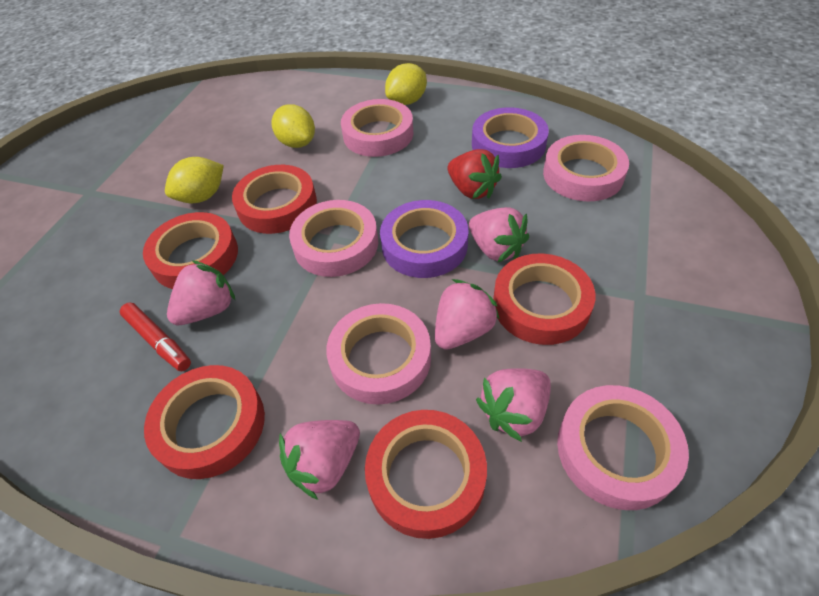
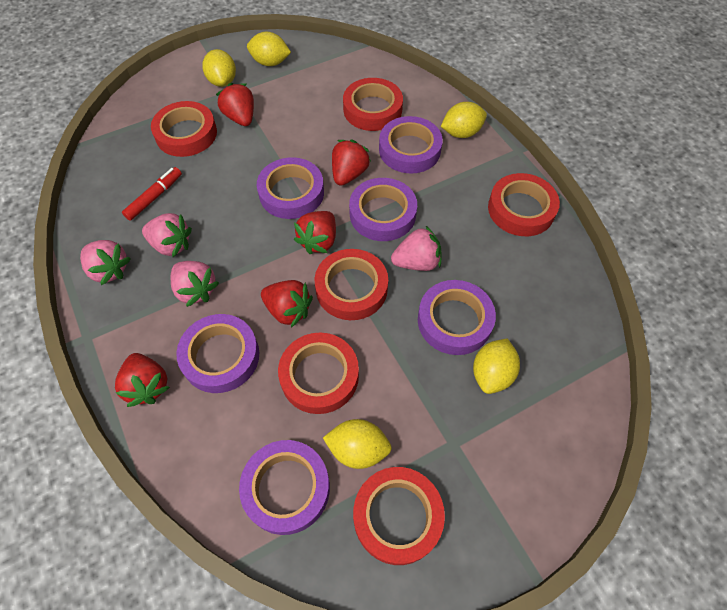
pink strawberry: 5 -> 4
pink tape: 5 -> 0
purple tape: 2 -> 6
red strawberry: 1 -> 5
red tape: 5 -> 6
yellow lemon: 3 -> 5

